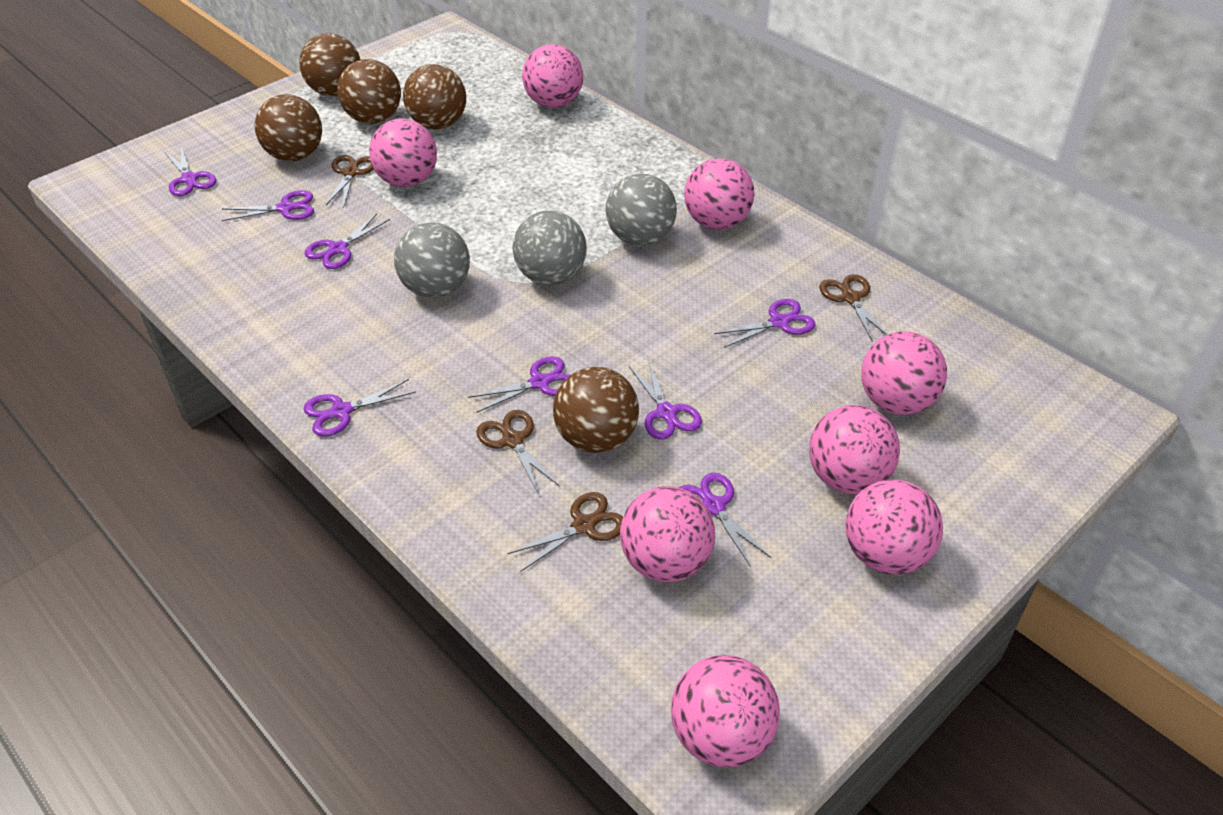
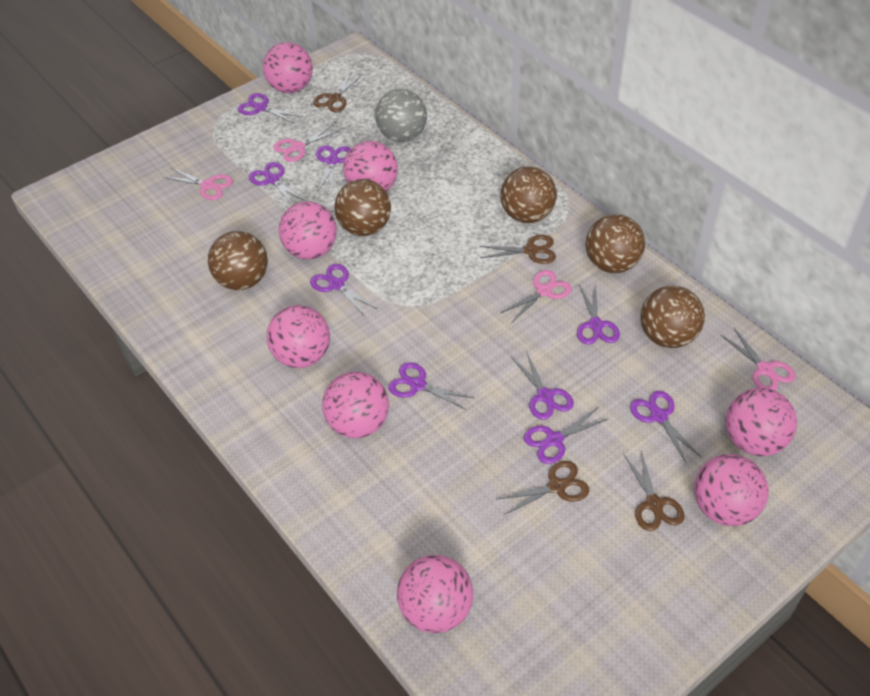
grey ball: 3 -> 1
pink scissors: 0 -> 4
purple scissors: 8 -> 9

